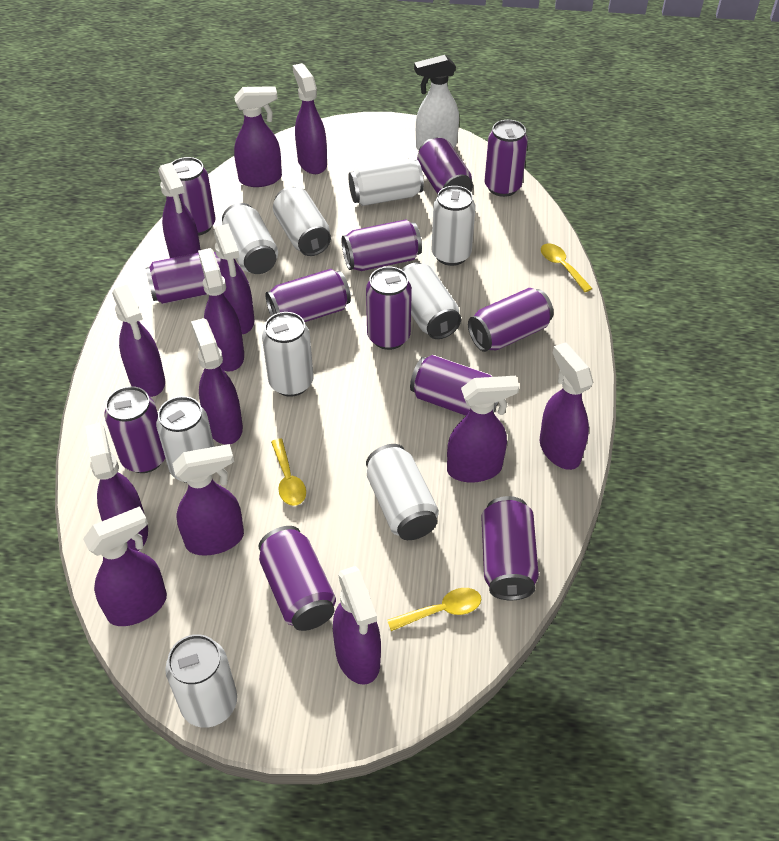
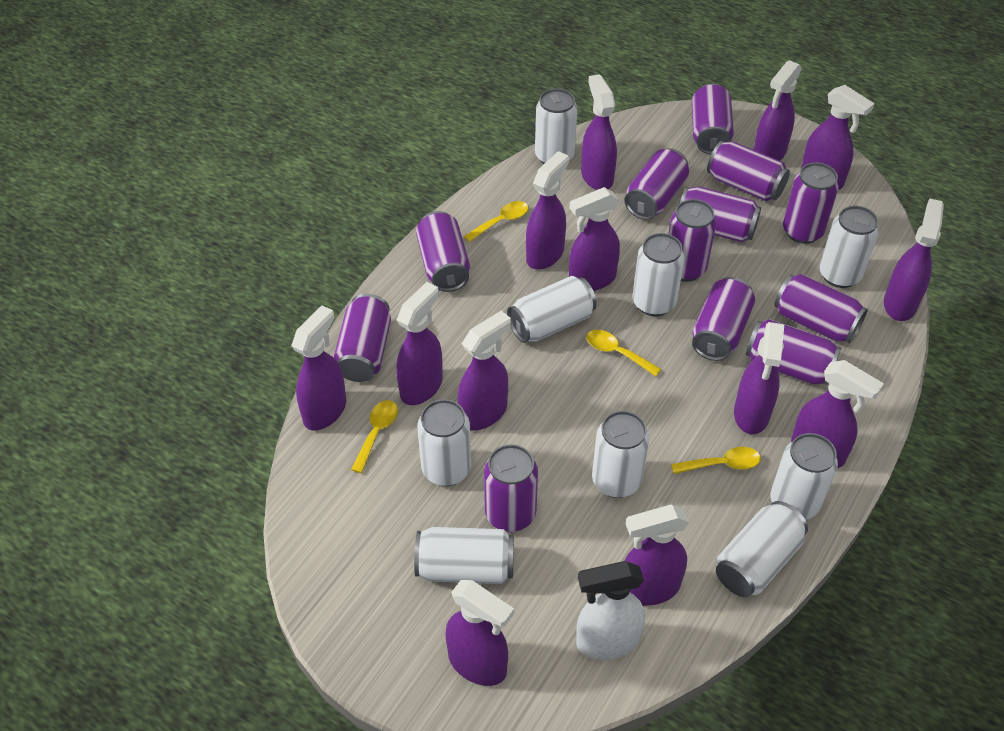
yellow spoon: 3 -> 4

